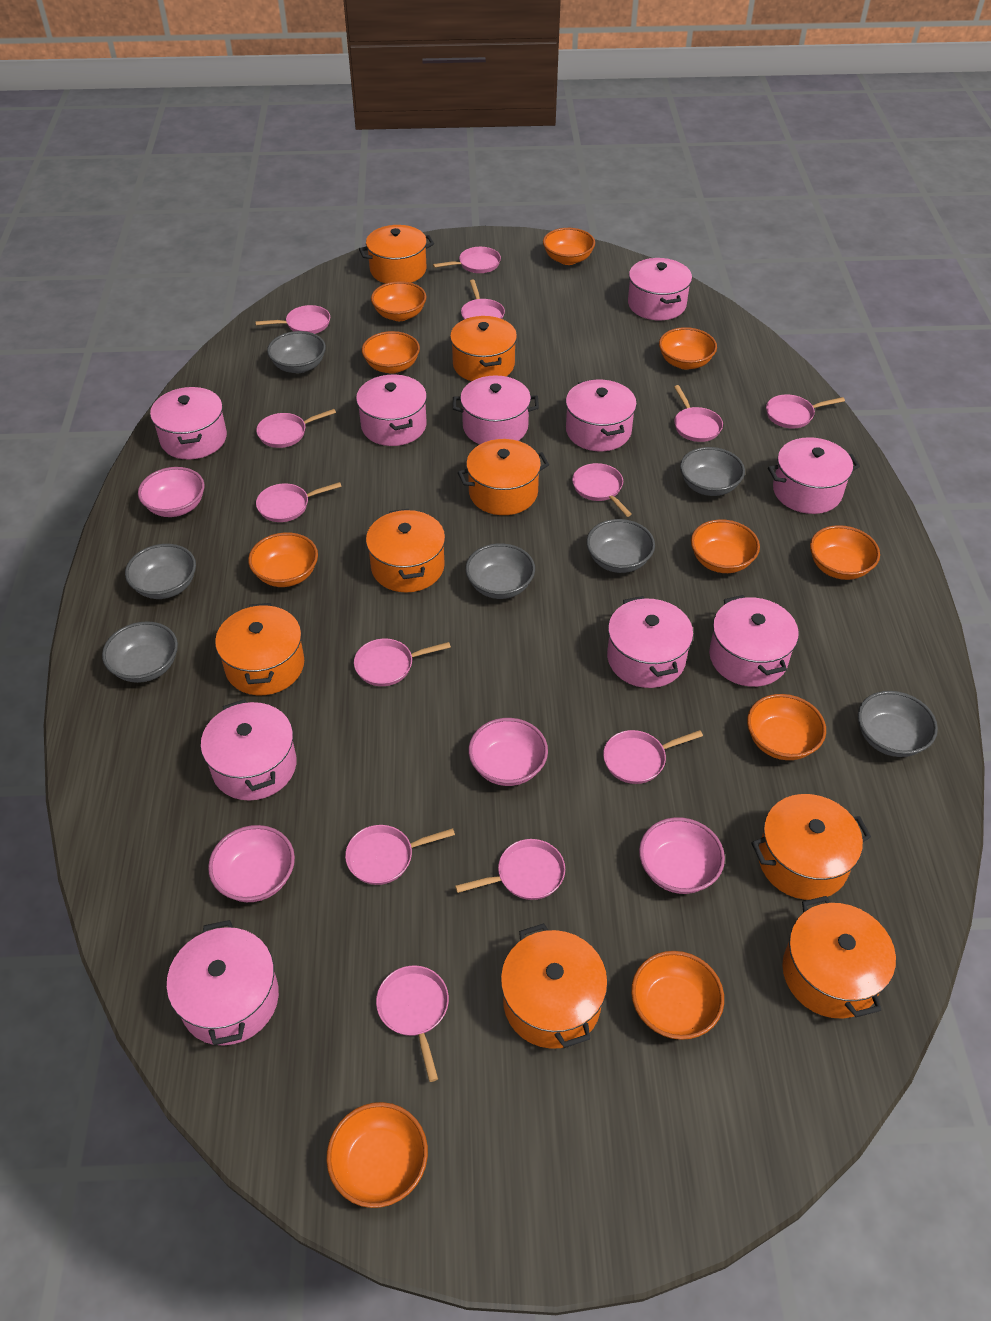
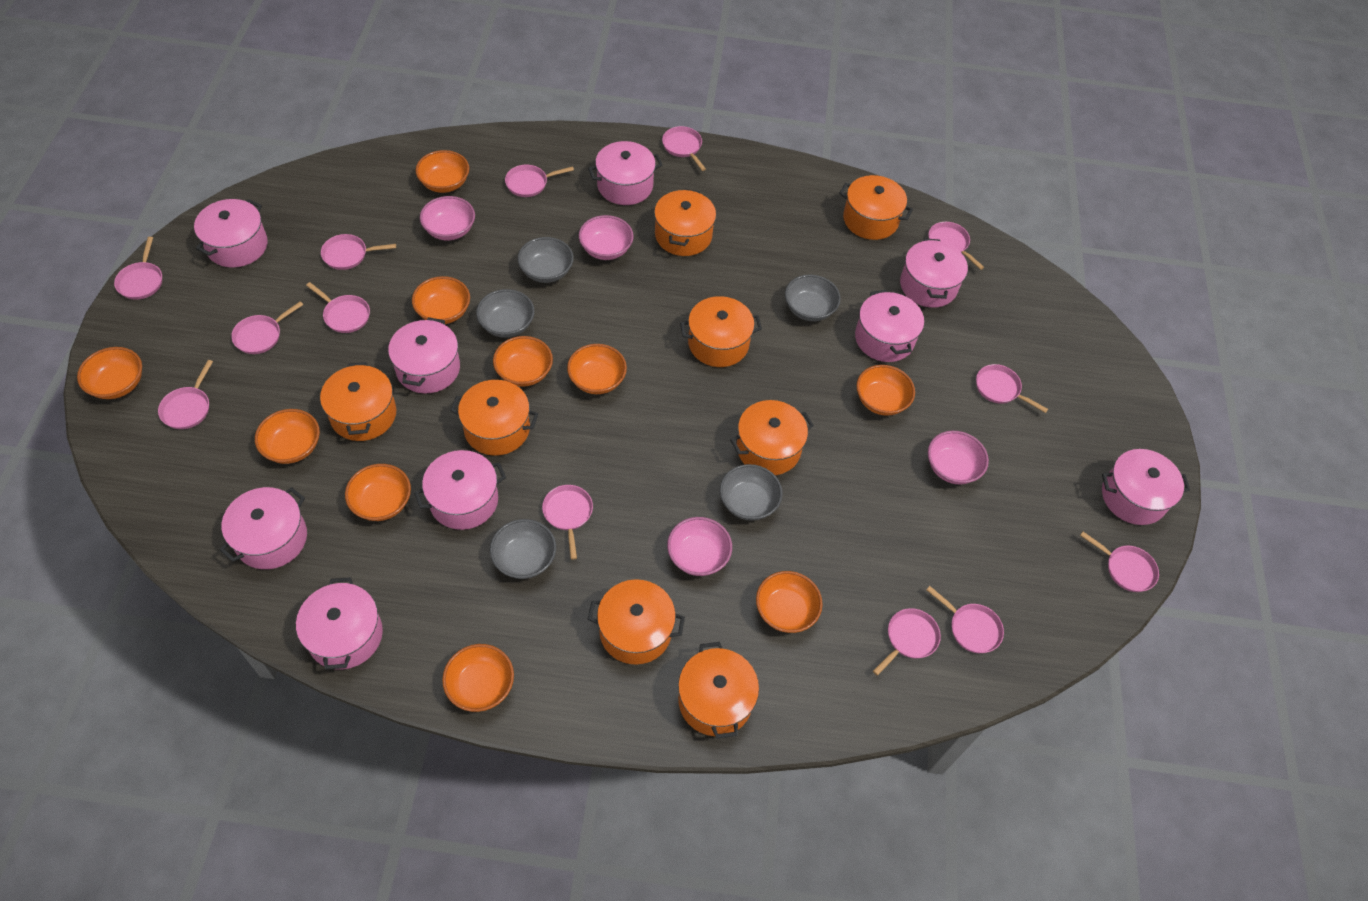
grey bowl: 7 -> 5
pink pot: 10 -> 9

